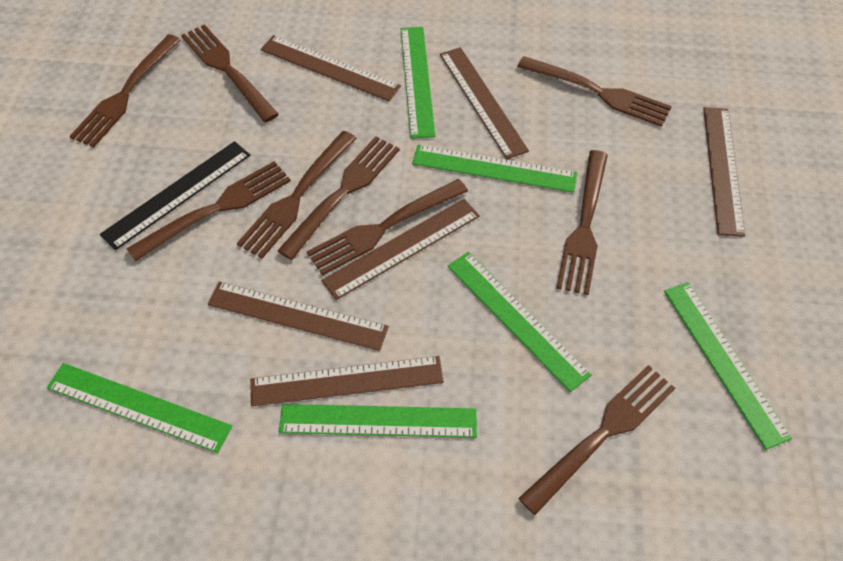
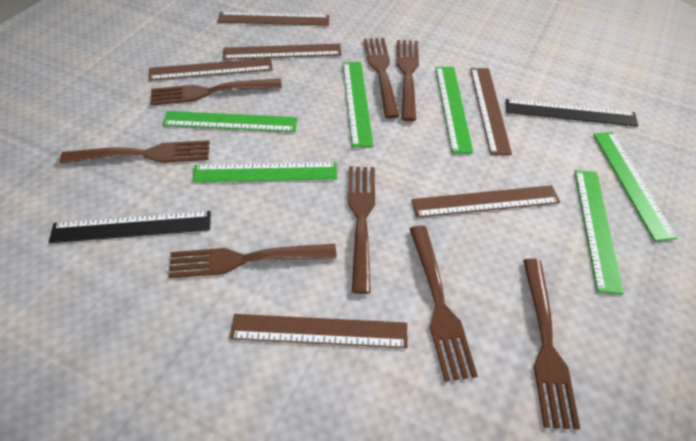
black ruler: 1 -> 2
brown fork: 9 -> 8

